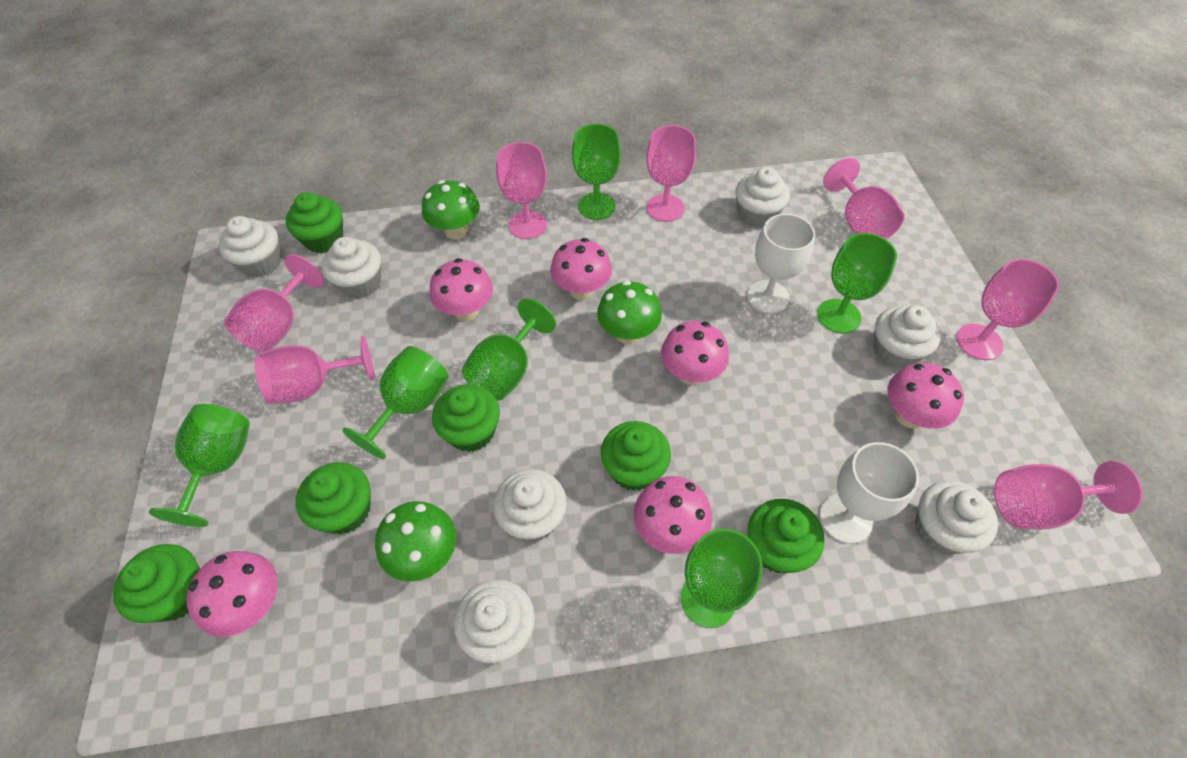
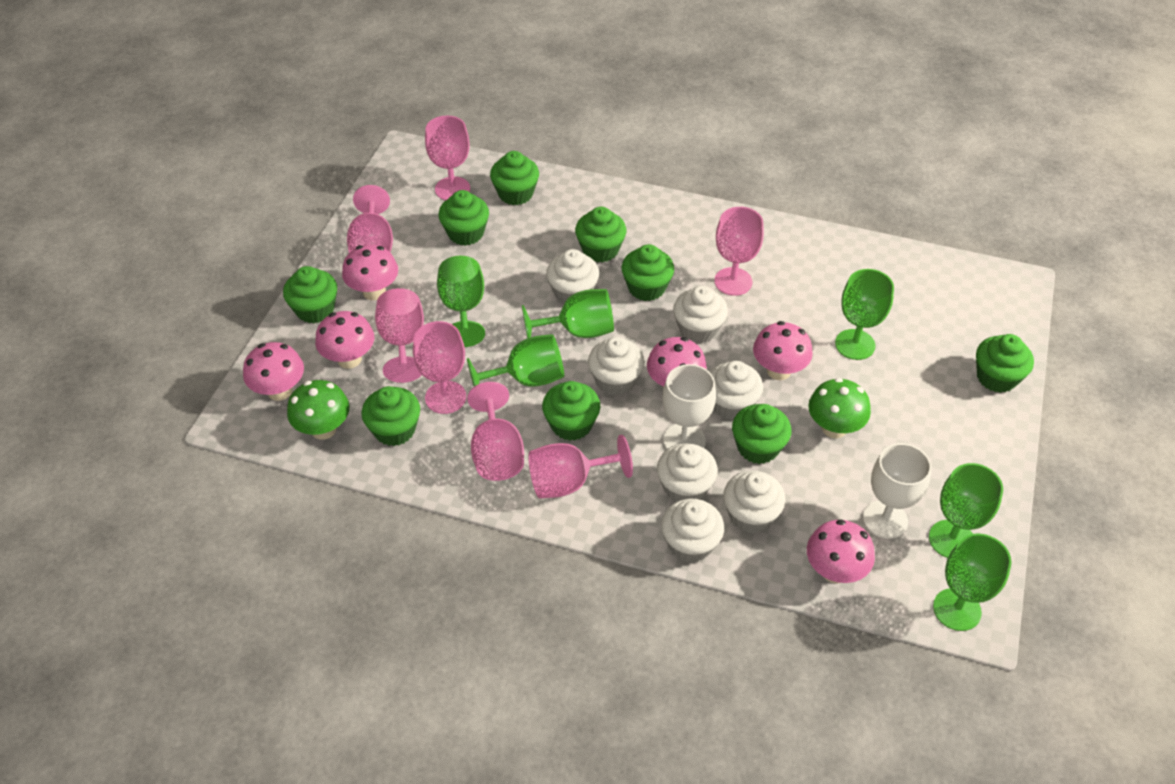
green cupcake: 6 -> 9
green mushroom: 3 -> 2

